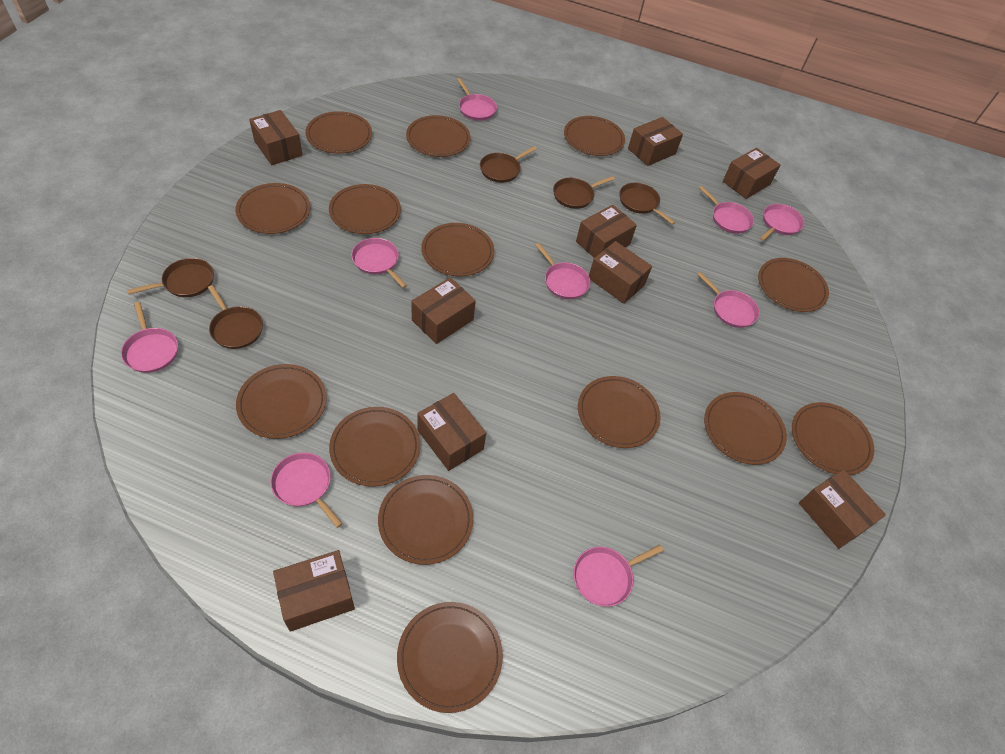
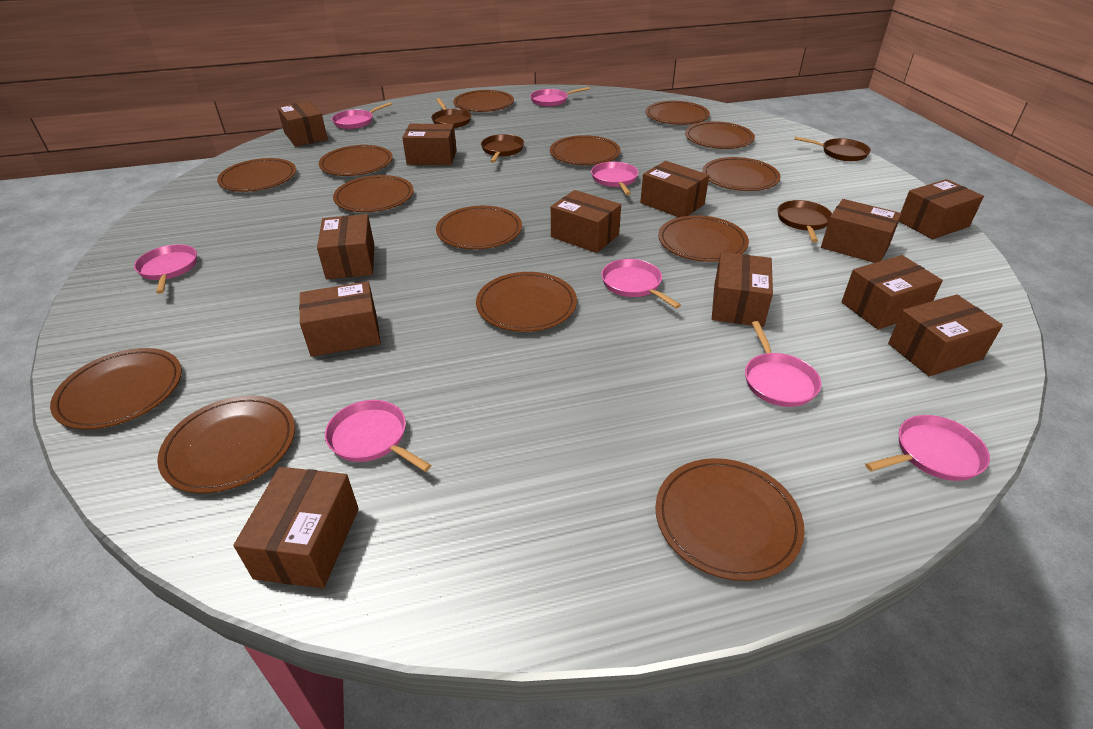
brown box: 9 -> 12
brown pan: 5 -> 4
pink pan: 9 -> 8

